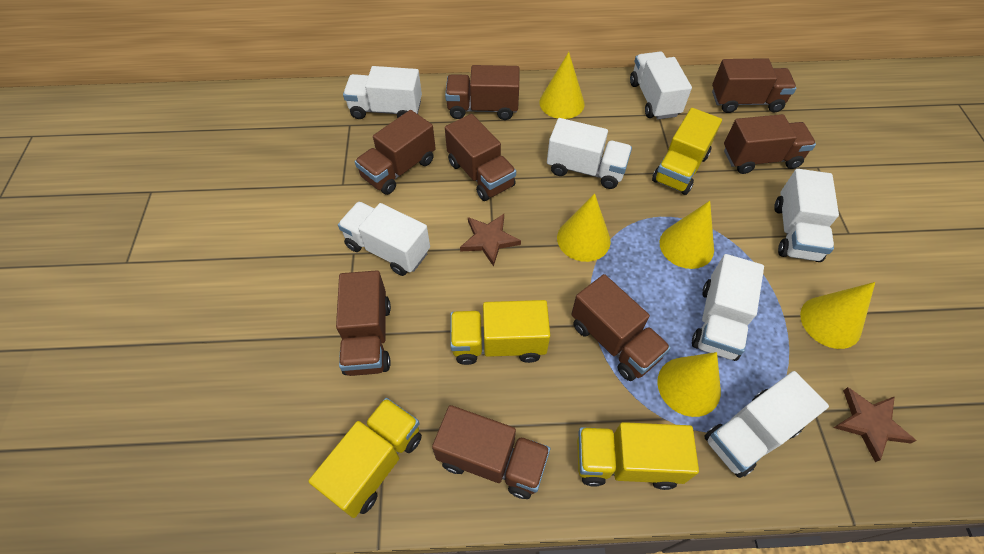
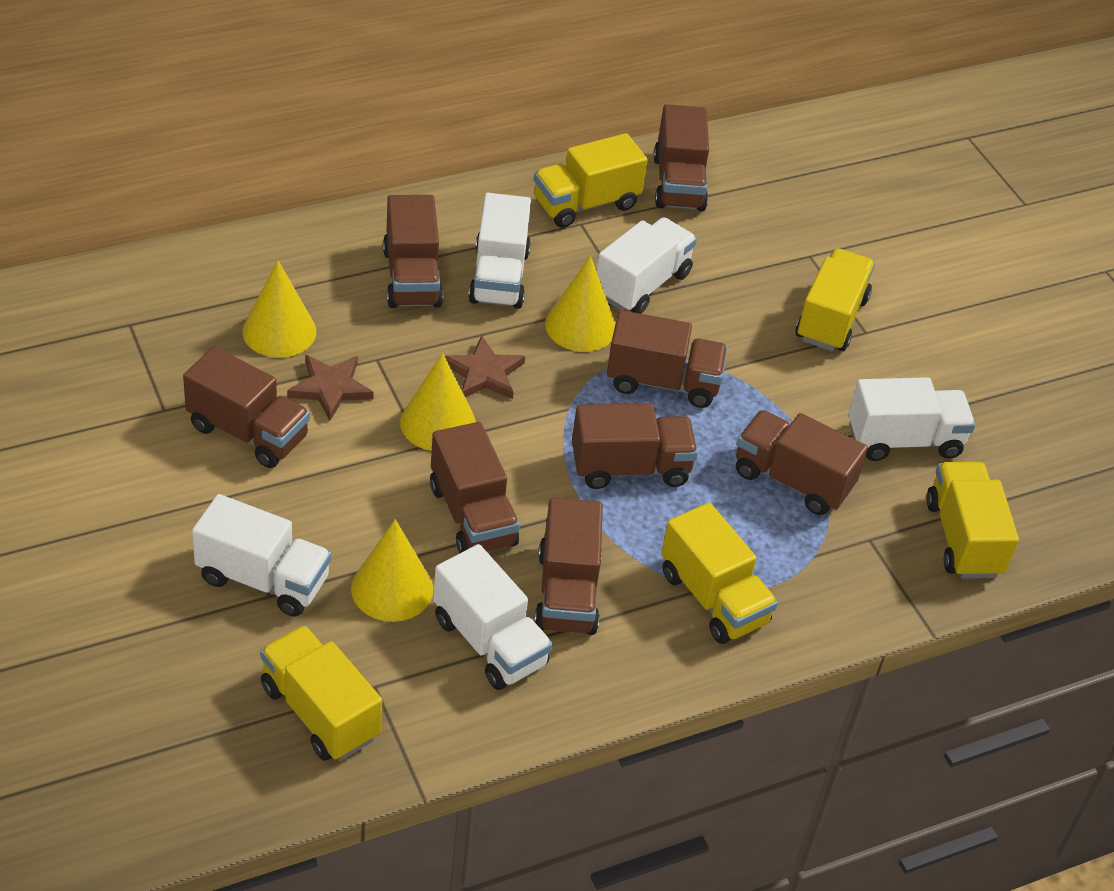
white truck: 7 -> 5
yellow cone: 5 -> 4
yellow truck: 4 -> 5

